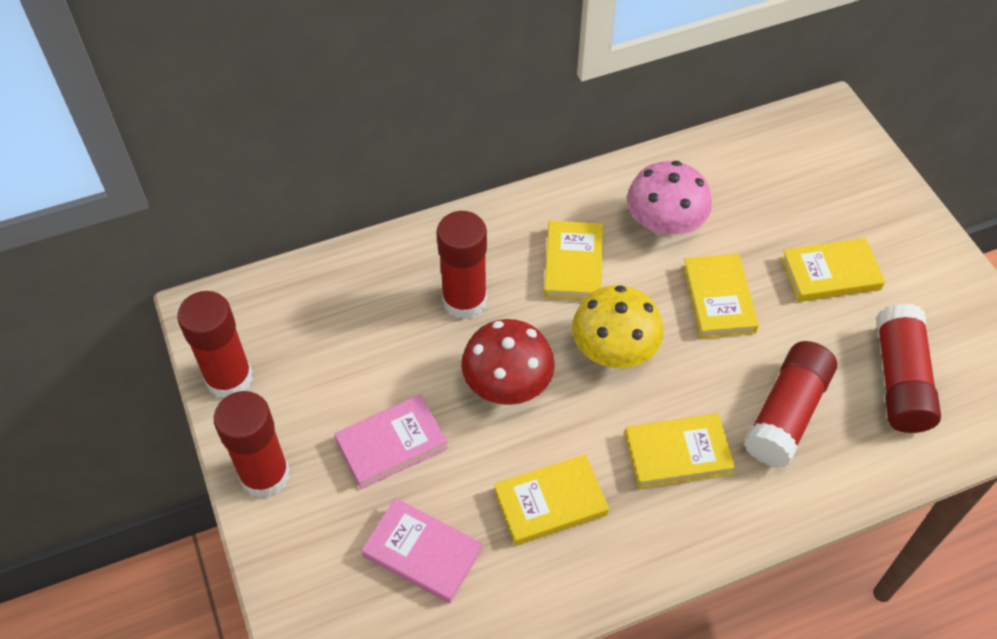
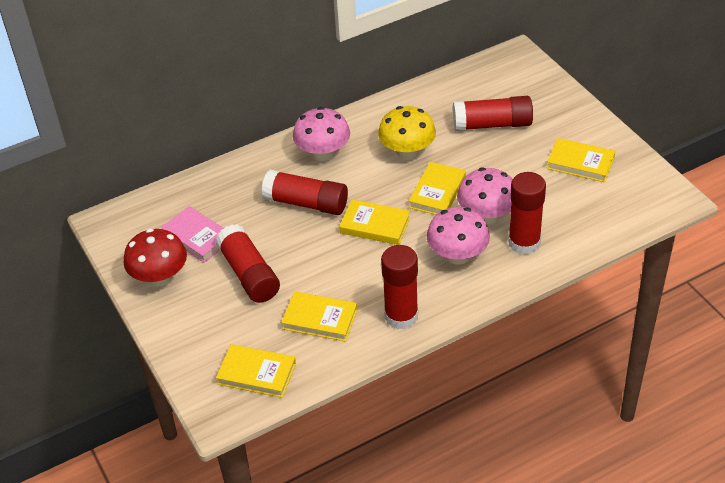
pink book: 2 -> 1
pink mushroom: 1 -> 3

